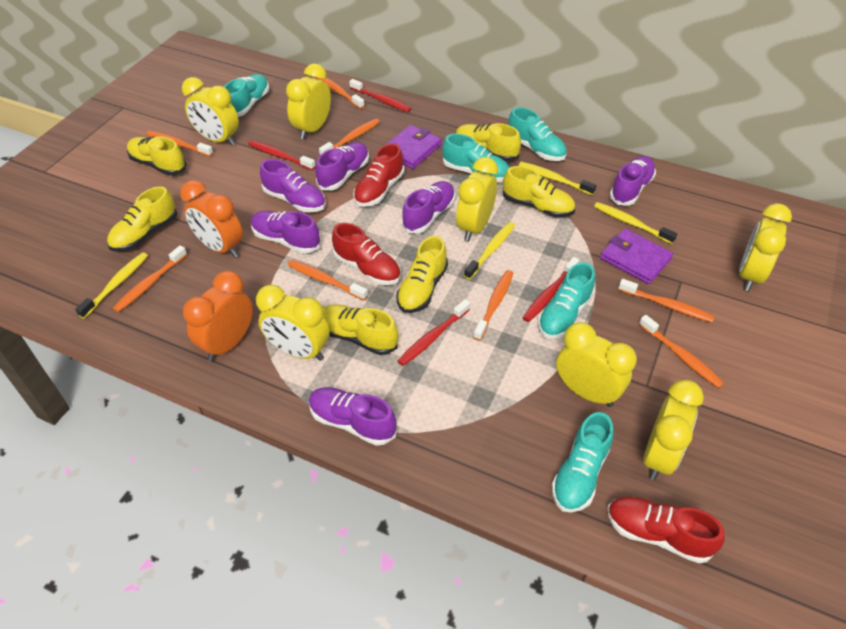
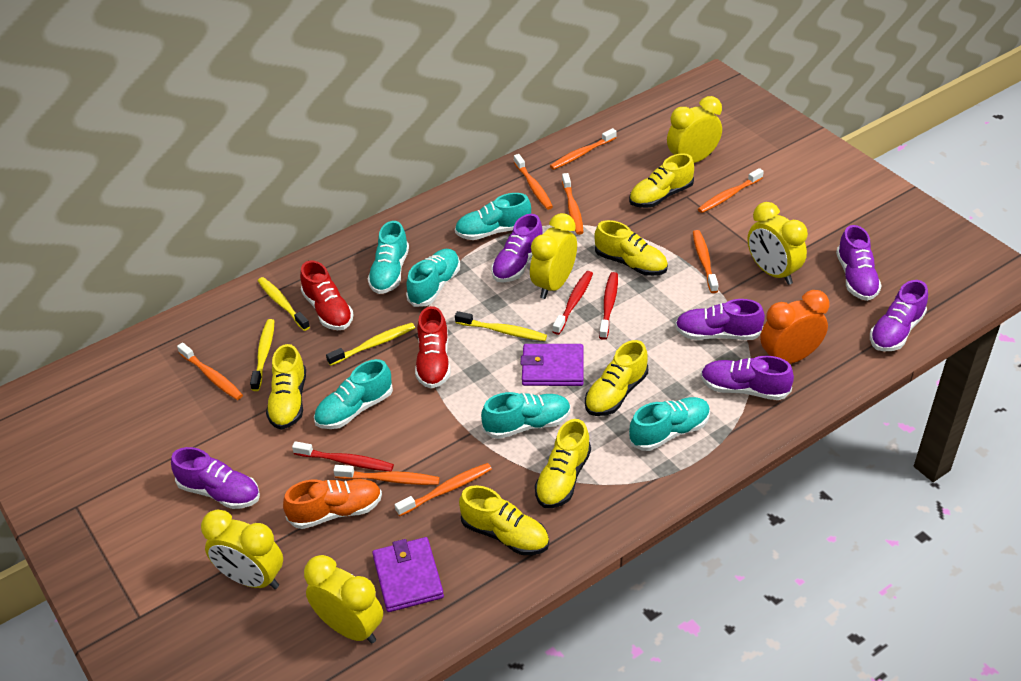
orange clock: 2 -> 1
orange shoe: 0 -> 1
red shoe: 3 -> 2
red toothbrush: 4 -> 3
turquoise shoe: 5 -> 6
yellow clock: 7 -> 5

